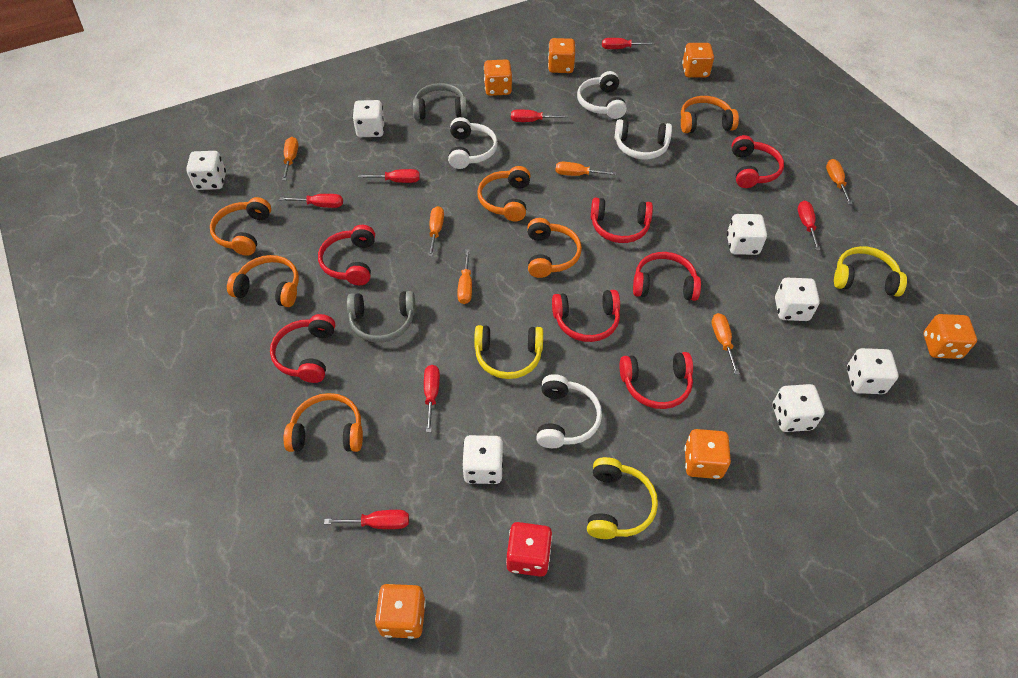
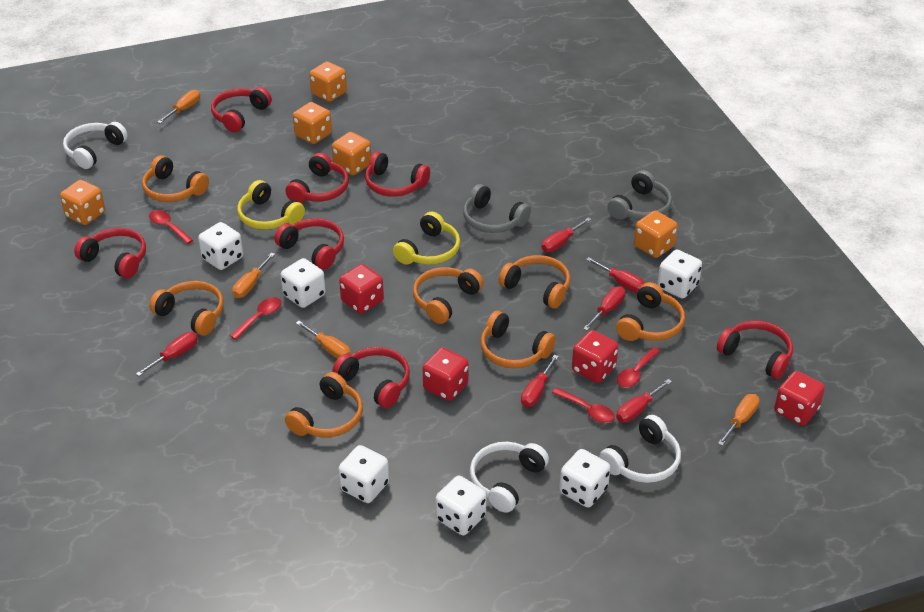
orange dice: 6 -> 5
orange headphones: 6 -> 7
orange screwdriver: 6 -> 4
red dice: 1 -> 4
red screwdriver: 7 -> 6
red spoon: 0 -> 4
white dice: 7 -> 6
white headphones: 4 -> 3
yellow headphones: 3 -> 2

